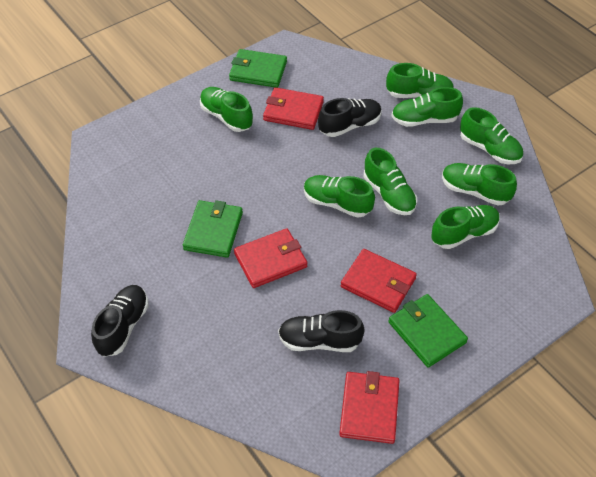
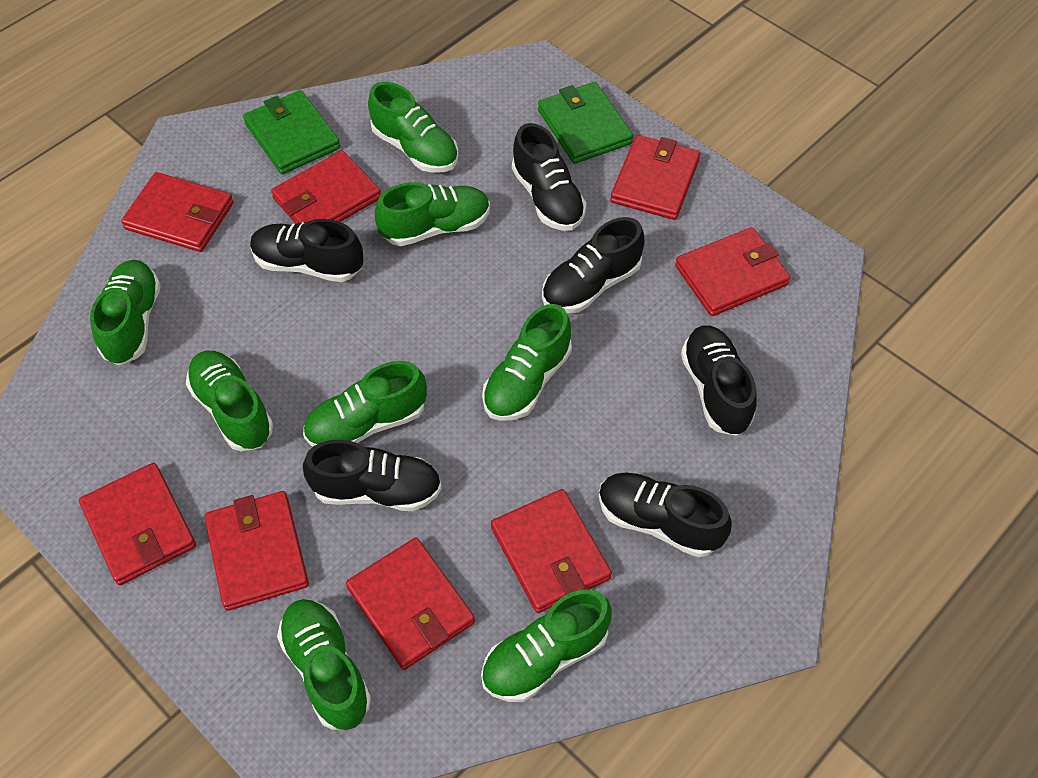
black shoe: 3 -> 6
green wallet: 3 -> 2
red wallet: 4 -> 8

